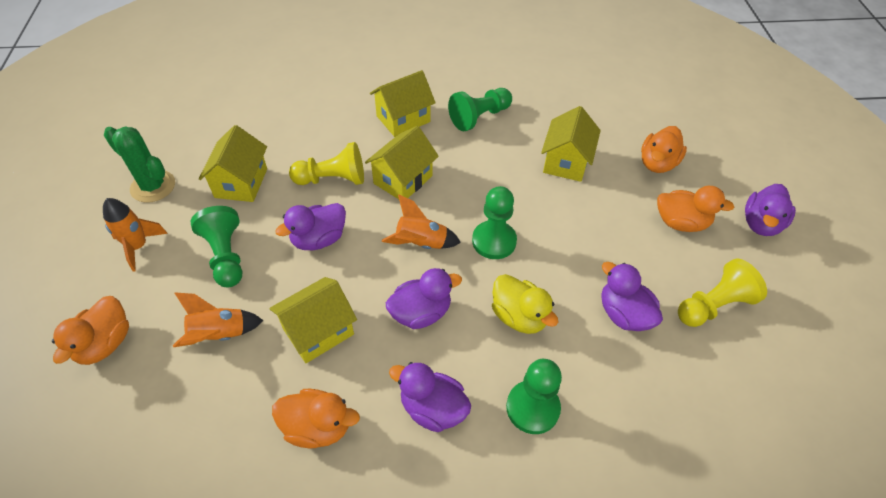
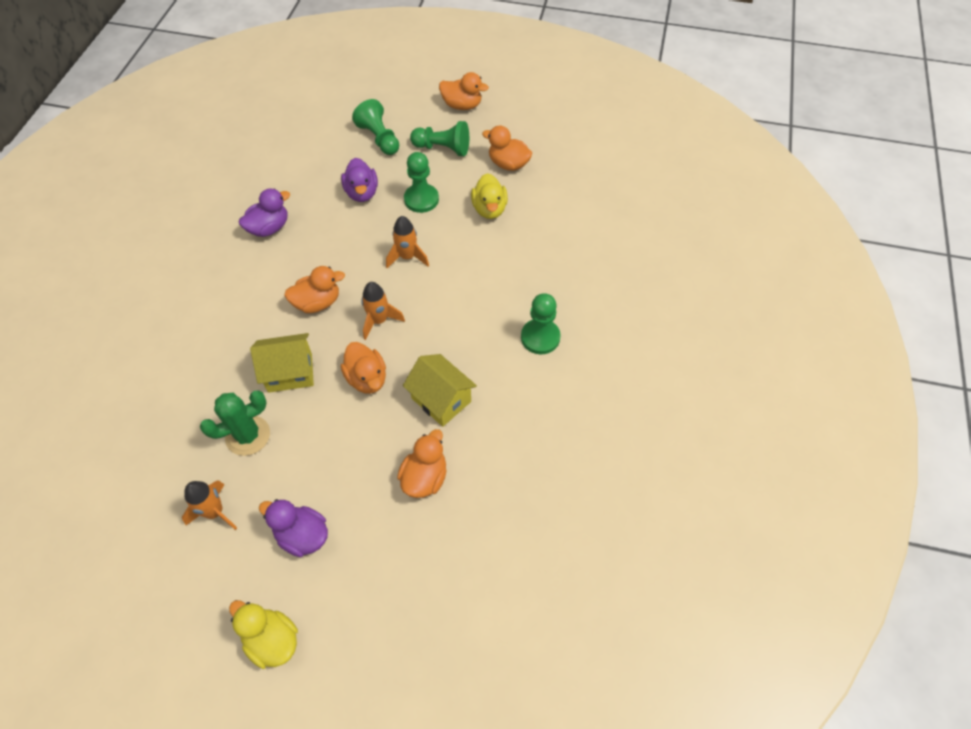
orange duck: 4 -> 5
purple duck: 5 -> 3
yellow duck: 1 -> 2
yellow house: 5 -> 2
yellow pawn: 2 -> 0

